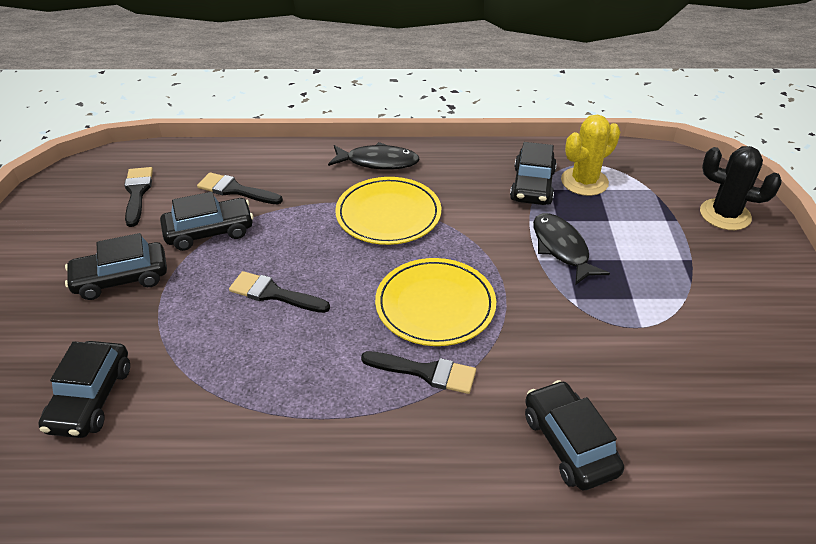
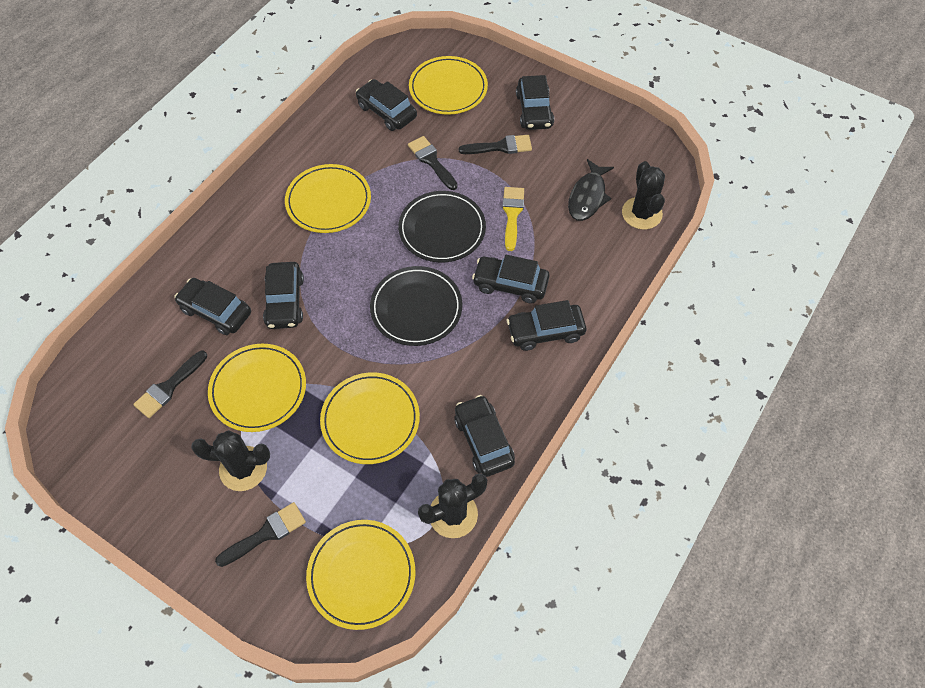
black cactus: 1 -> 3
black car: 5 -> 7
black fish: 2 -> 1
black plate: 0 -> 2
yellow brush: 0 -> 1
yellow cactus: 1 -> 0
yellow plate: 2 -> 5

